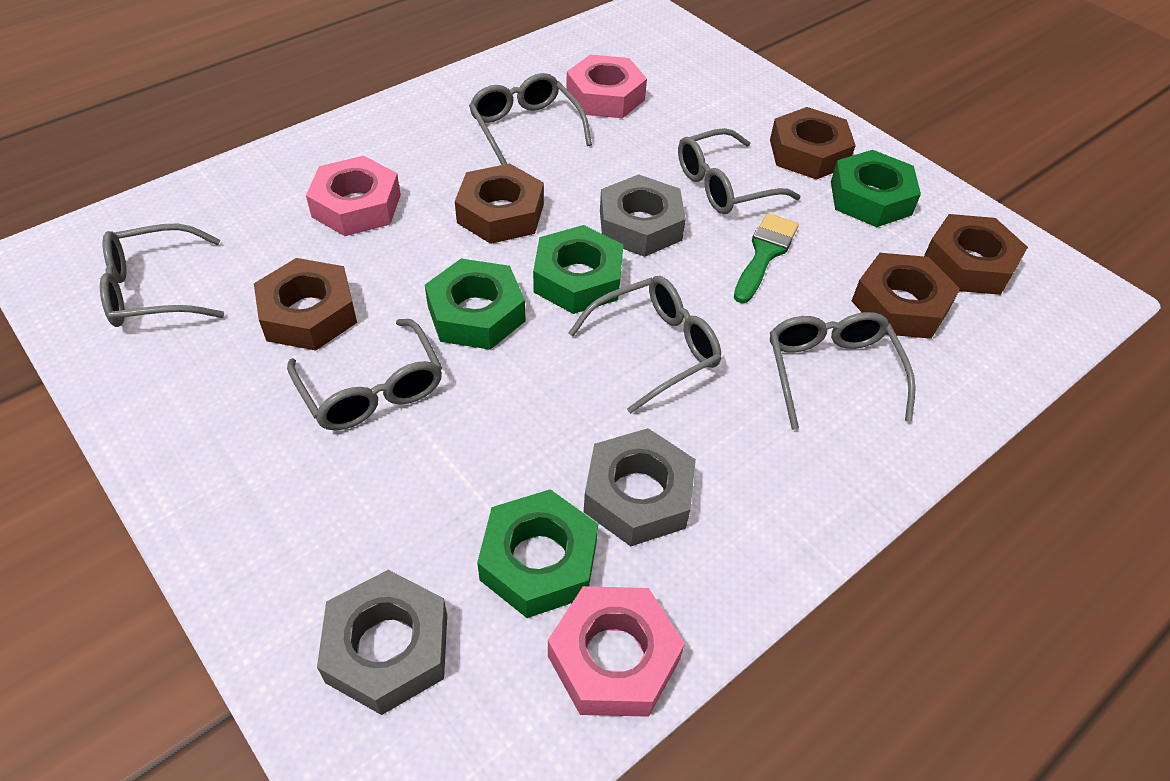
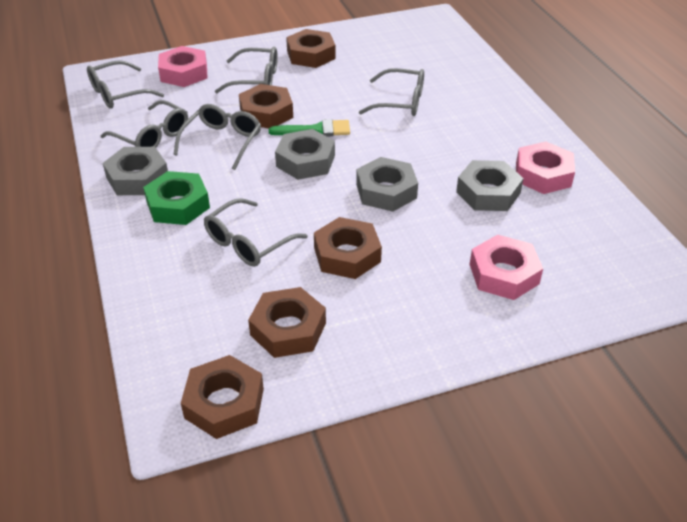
green nut: 4 -> 1
grey nut: 3 -> 4

